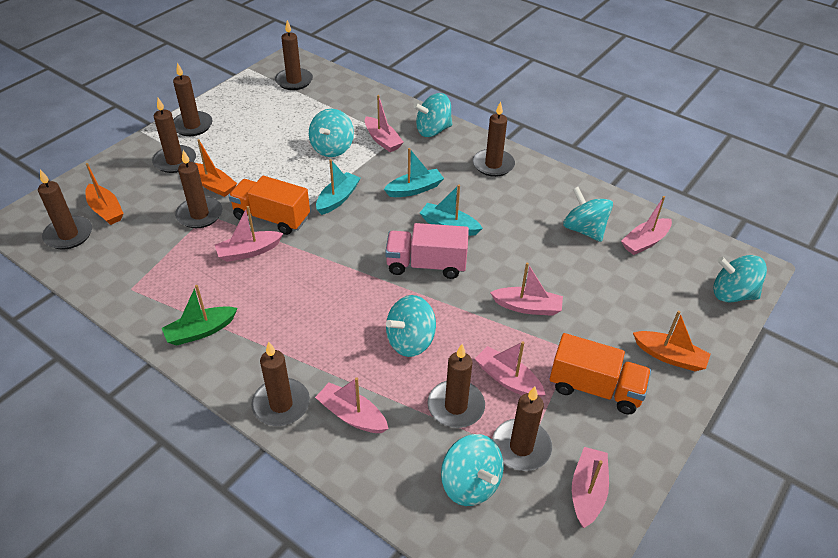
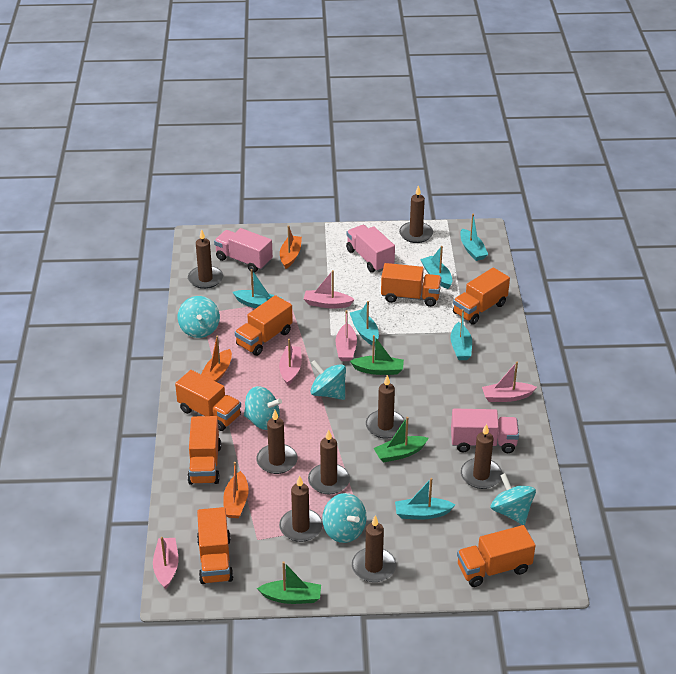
brown candle: 9 -> 8
green boat: 1 -> 3
orange truck: 2 -> 7
pink boat: 7 -> 5
pink truck: 1 -> 3
turquoise boat: 3 -> 6
turquoise spinning top: 6 -> 5

